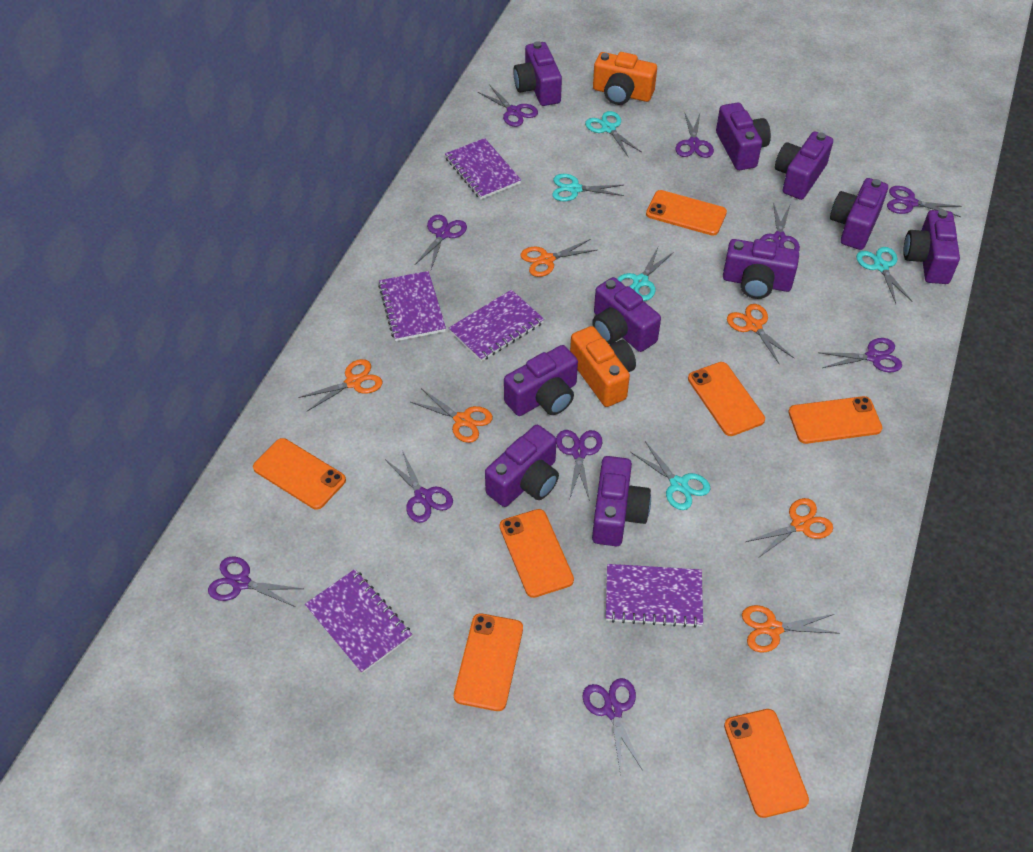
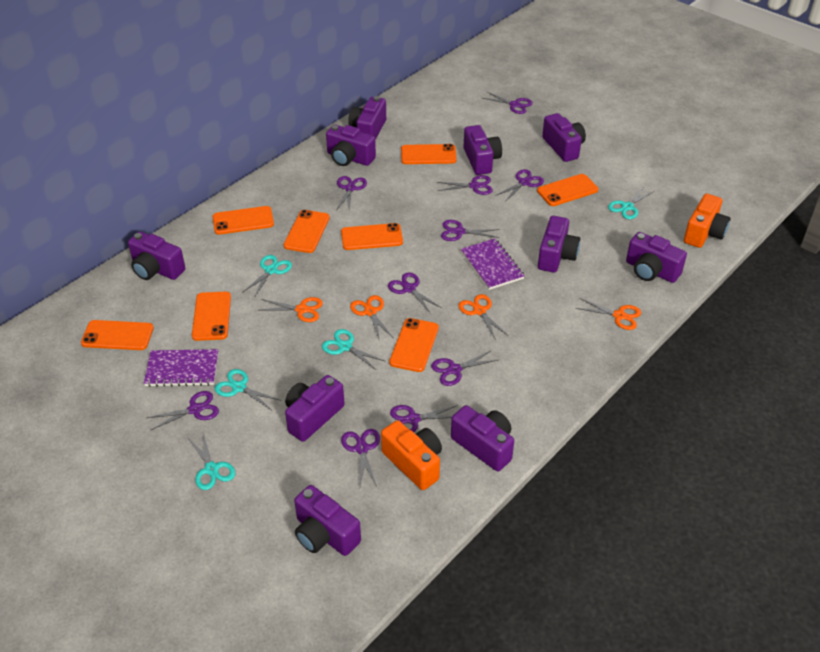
orange phone: 7 -> 8
orange scissors: 6 -> 4
purple notebook: 5 -> 2

